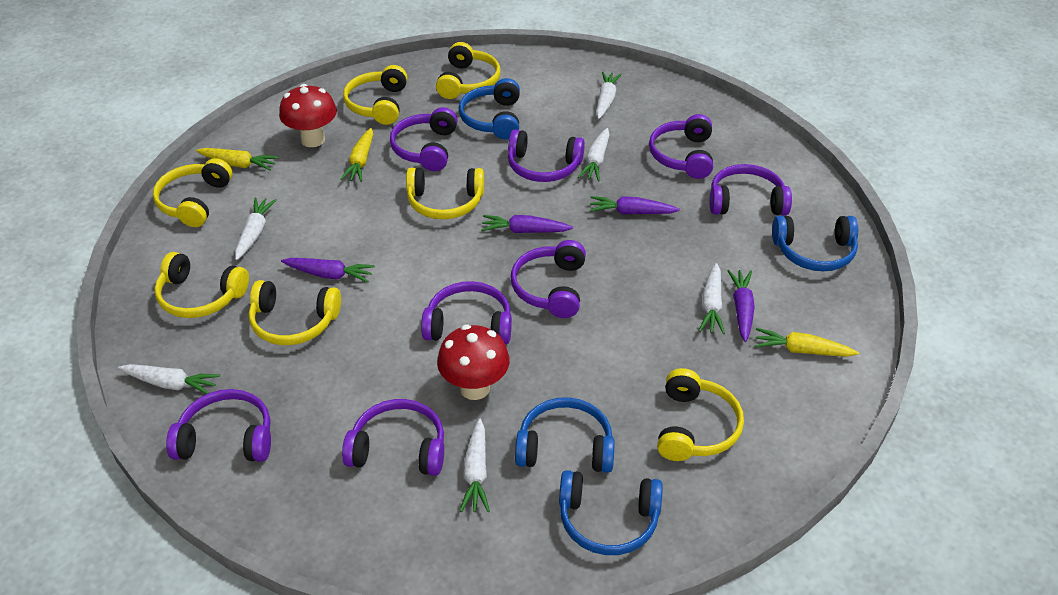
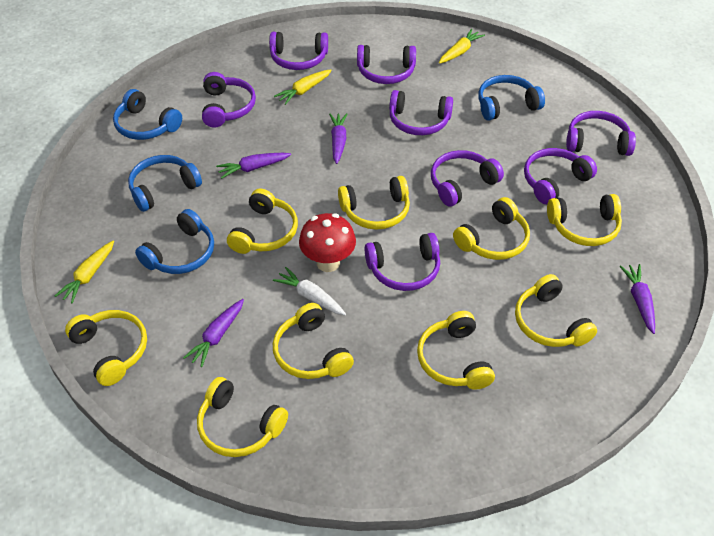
red mushroom: 2 -> 1
white carrot: 6 -> 1
yellow headphones: 7 -> 9

